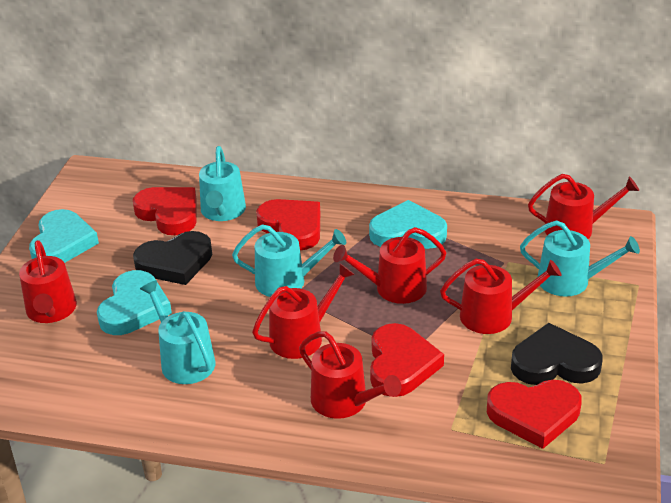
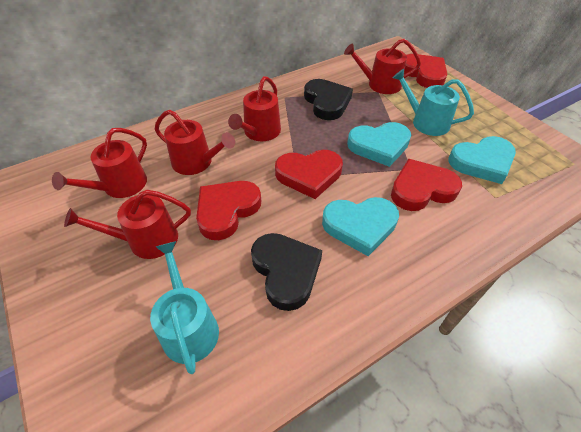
red watering can: 6 -> 5
turquoise watering can: 4 -> 2

